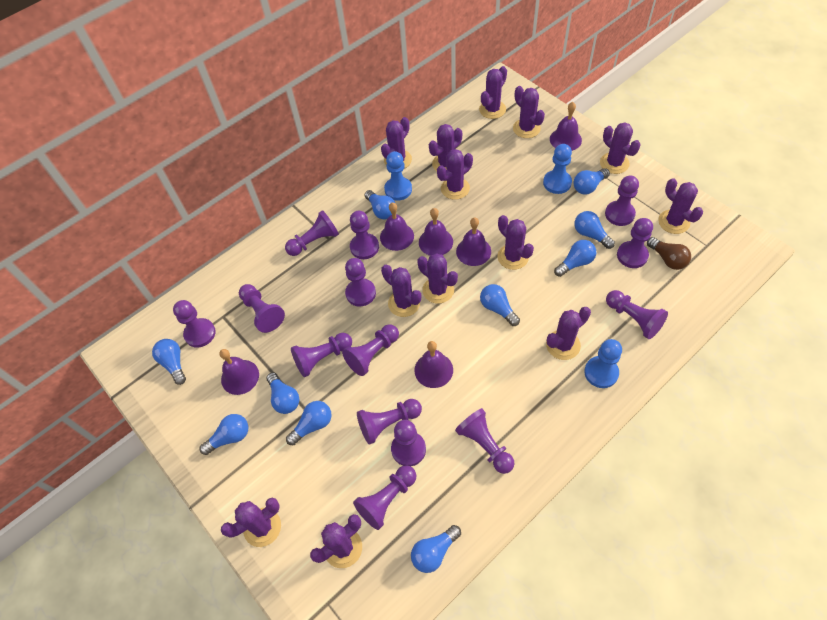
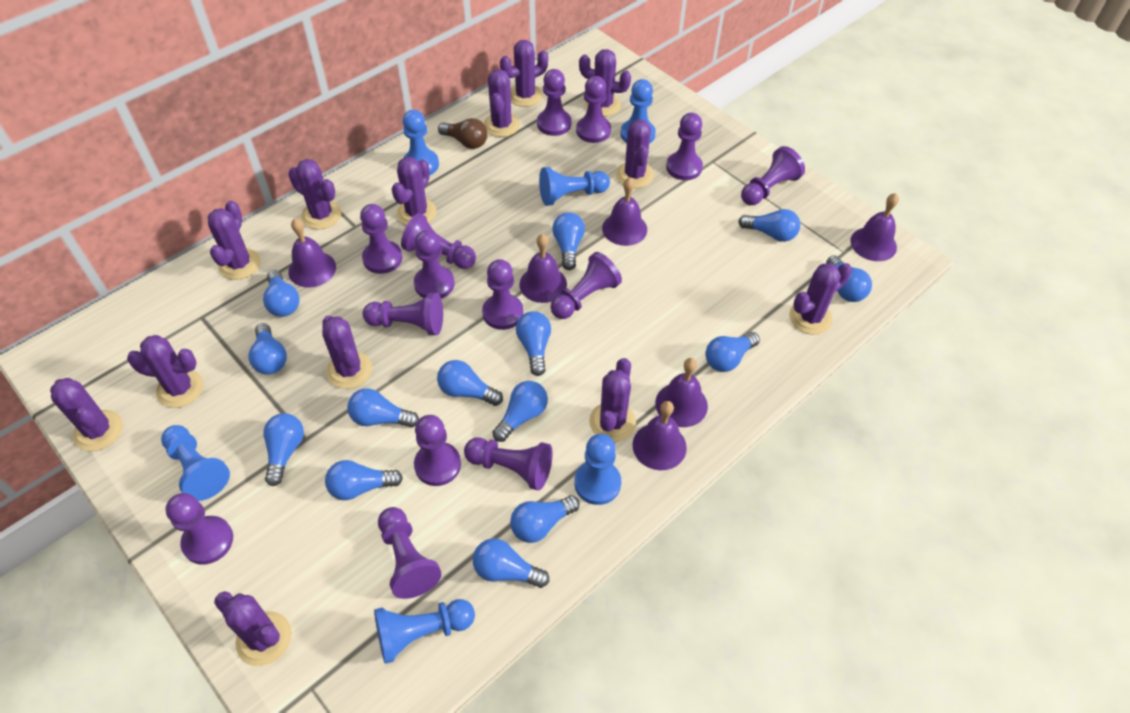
blue light bulb: 10 -> 14
blue pawn: 3 -> 6

